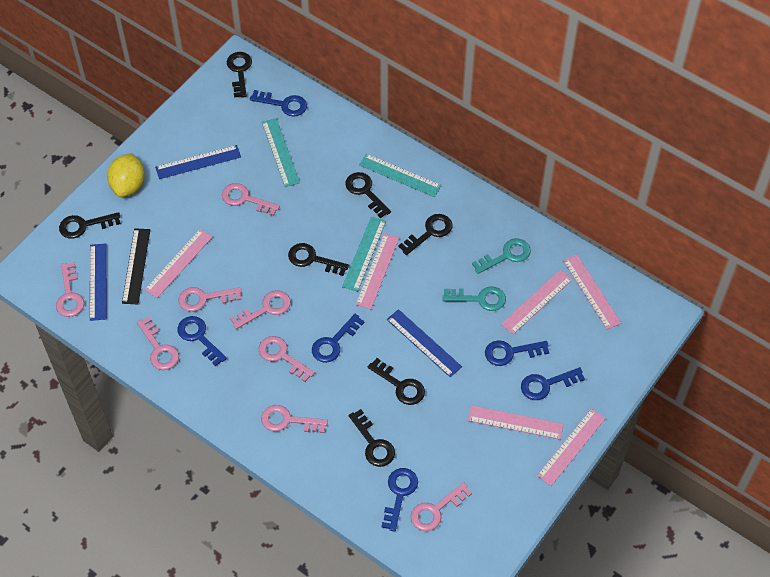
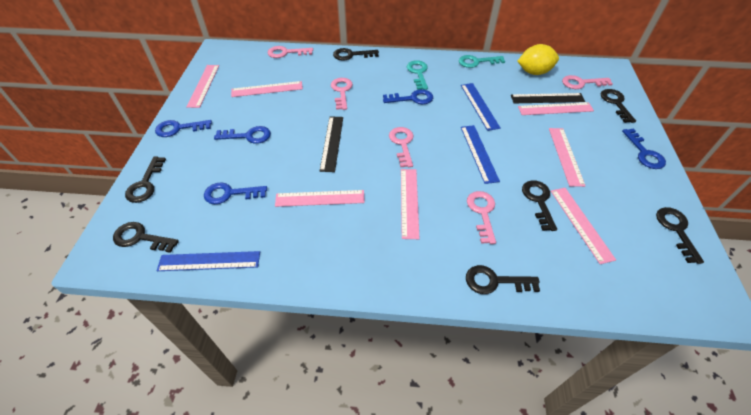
black ruler: 1 -> 2
blue key: 6 -> 5
pink key: 8 -> 5
pink ruler: 6 -> 7
turquoise ruler: 3 -> 0

